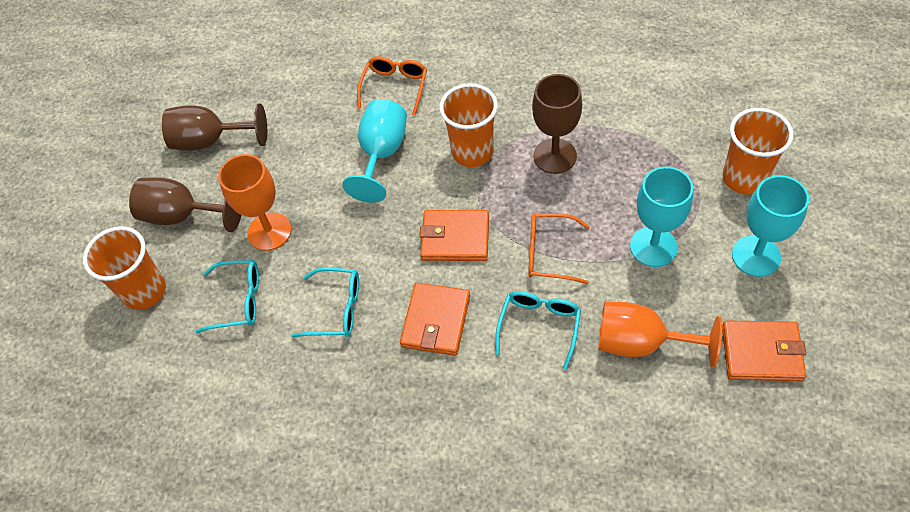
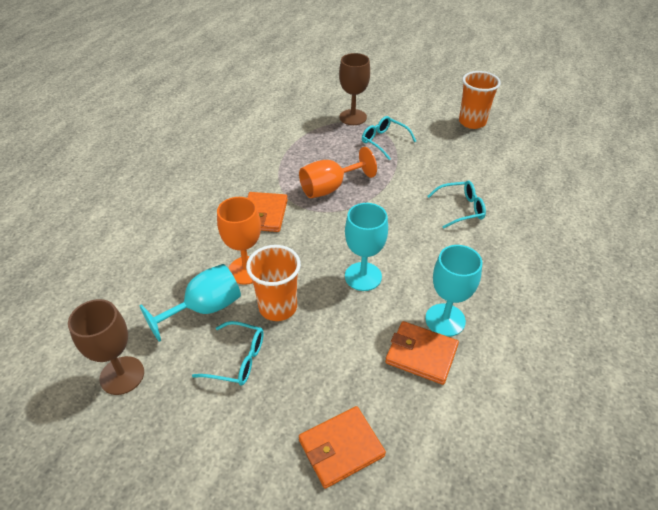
brown goblet: 3 -> 2
orange cup: 3 -> 2
orange glasses: 2 -> 0

